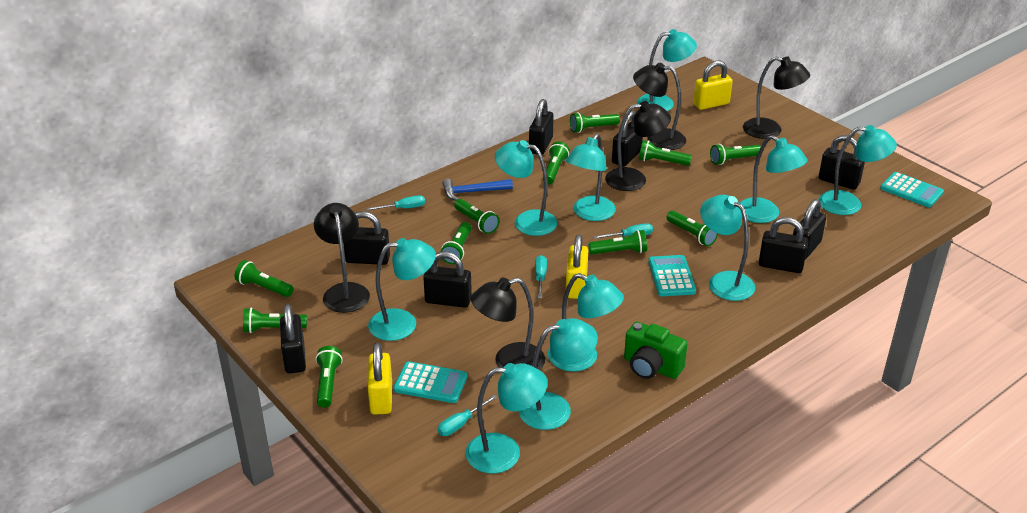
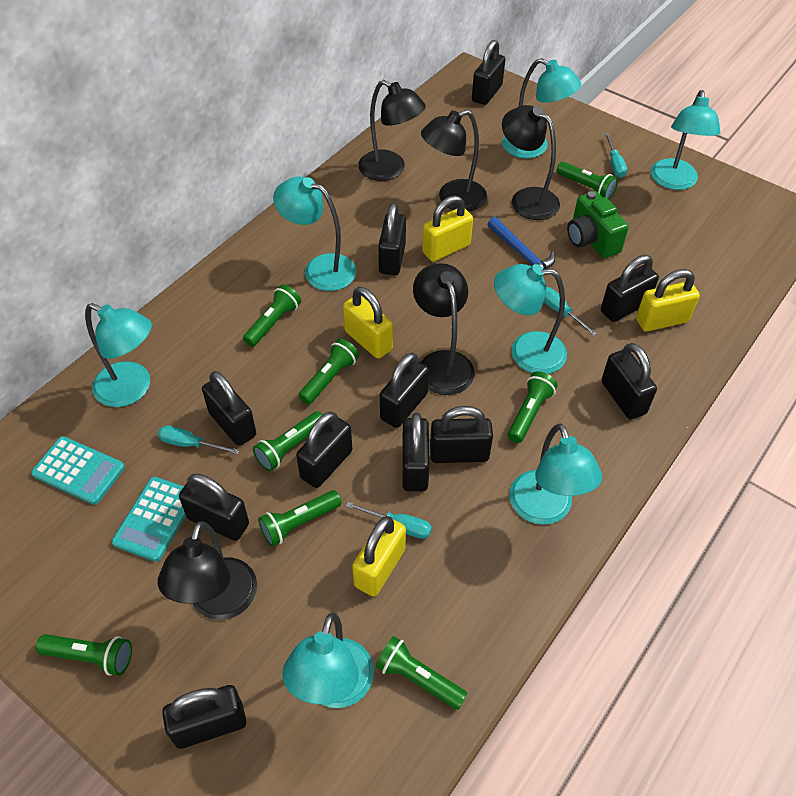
black padlock: 8 -> 11
green flashlight: 11 -> 8
turquoise calculator: 3 -> 2
turquoise lamp: 10 -> 7
yellow padlock: 3 -> 4

